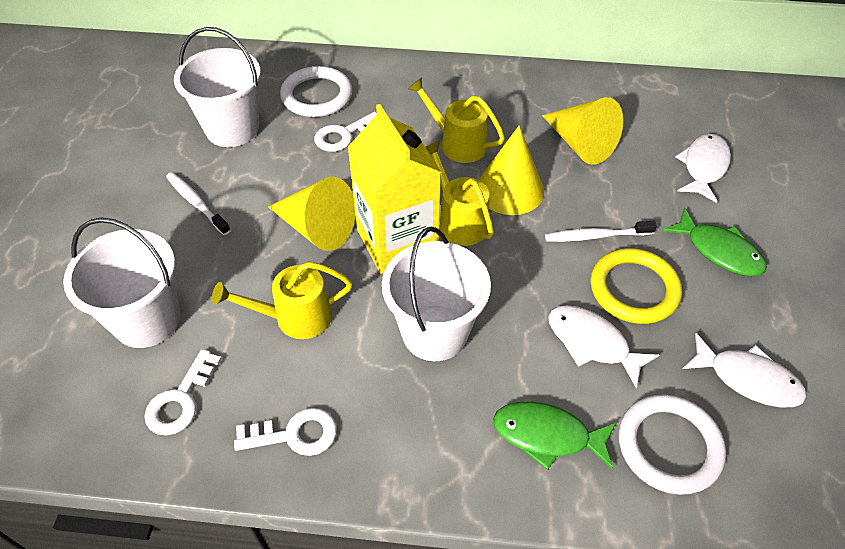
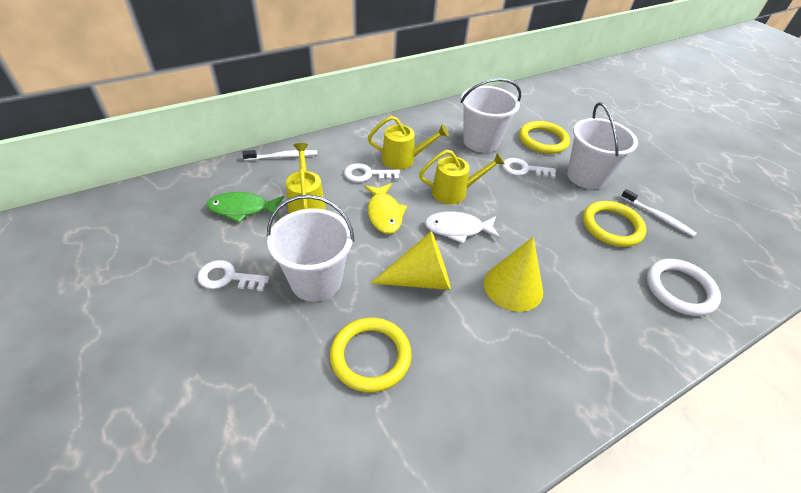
green fish: 2 -> 1
white fish: 3 -> 1
white ring: 2 -> 1
yellow carton: 1 -> 0
yellow cone: 3 -> 2
yellow fish: 0 -> 1
yellow ring: 1 -> 3

